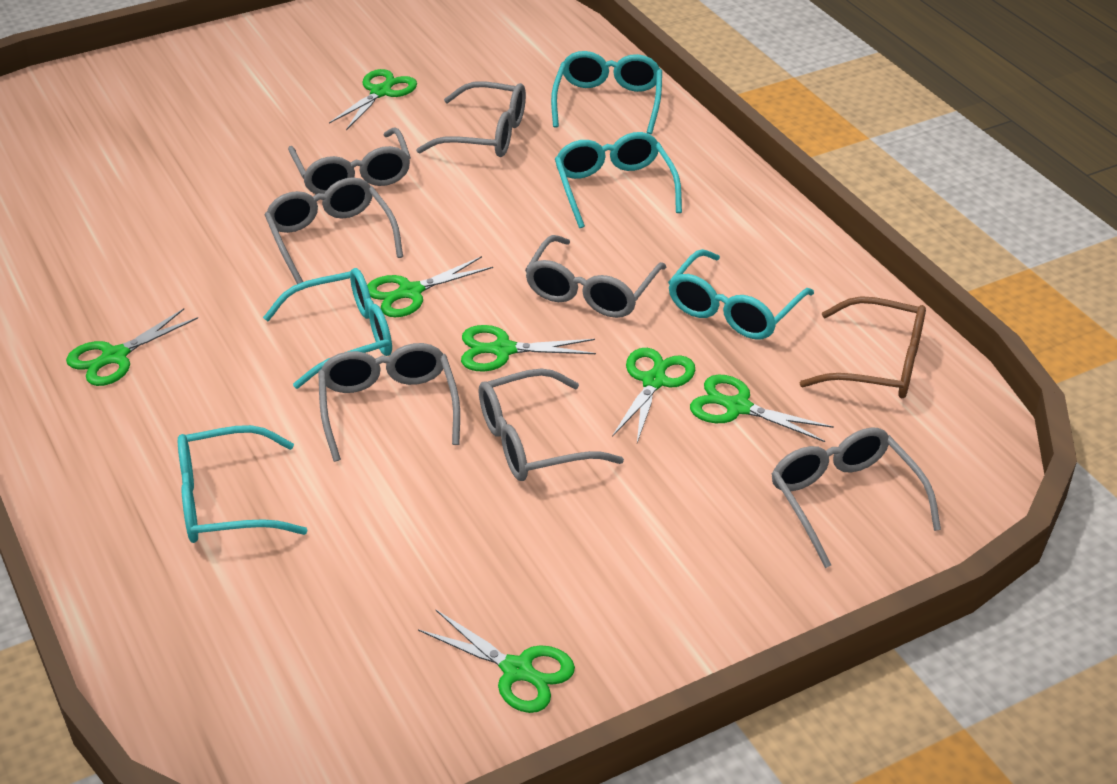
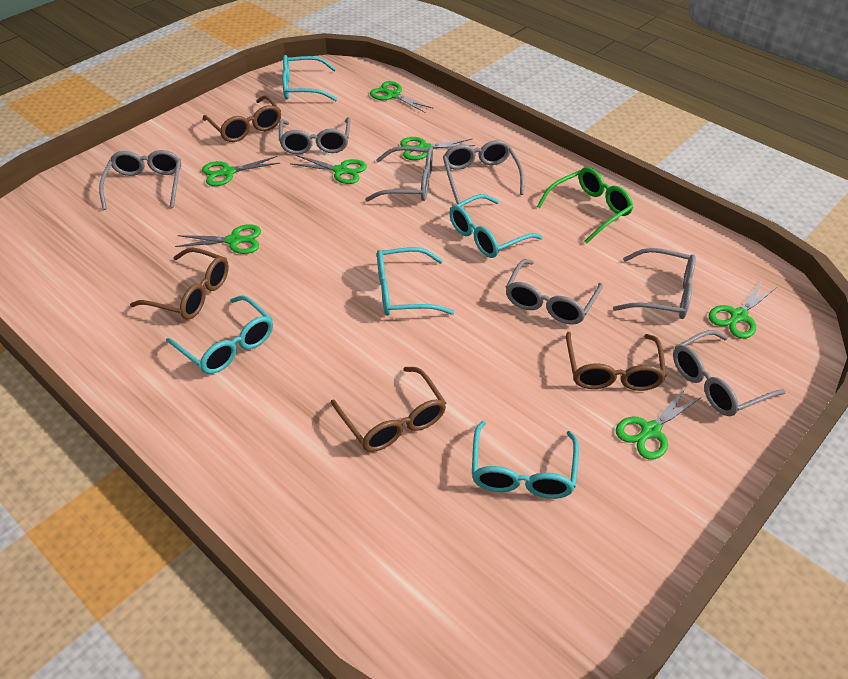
brown glasses: 1 -> 4
green glasses: 0 -> 1

